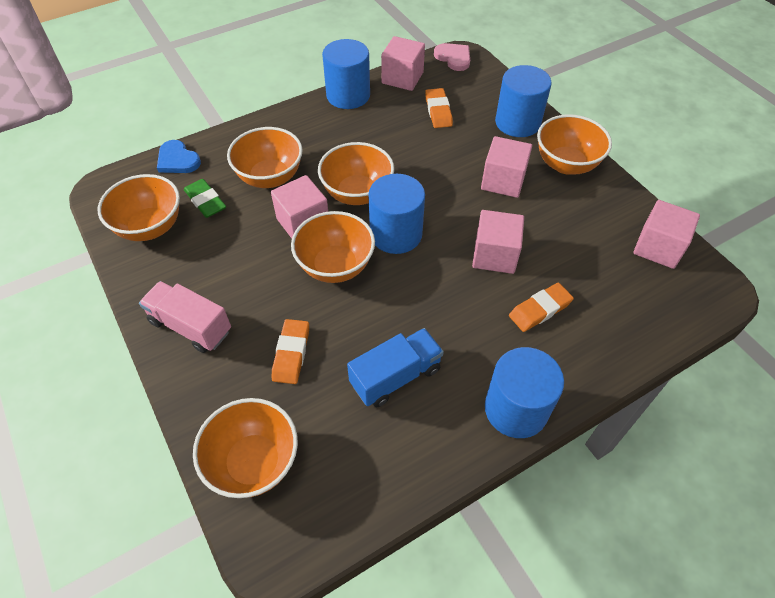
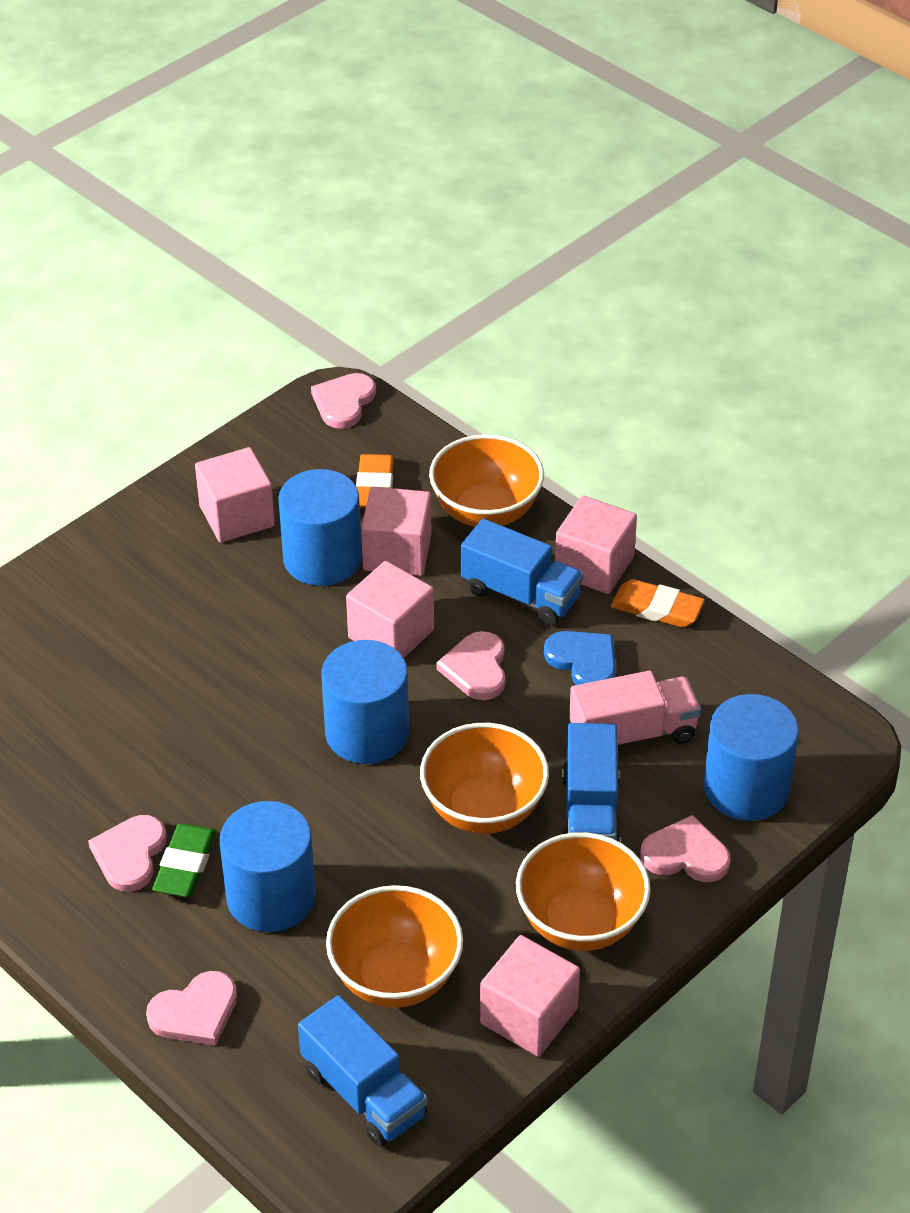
blue truck: 1 -> 3
orange bowl: 6 -> 4
orange eraser: 3 -> 2
pink heart: 1 -> 5

